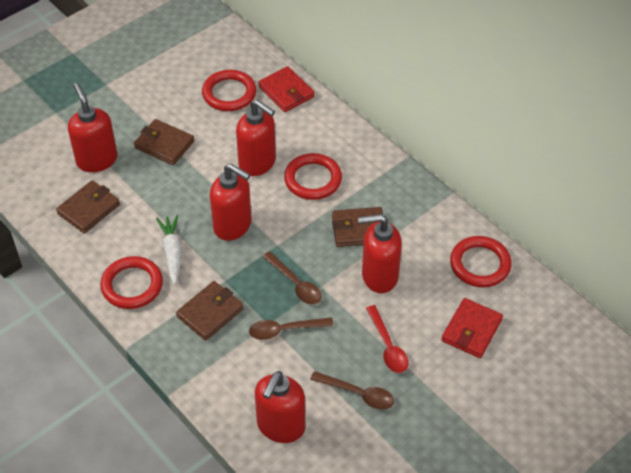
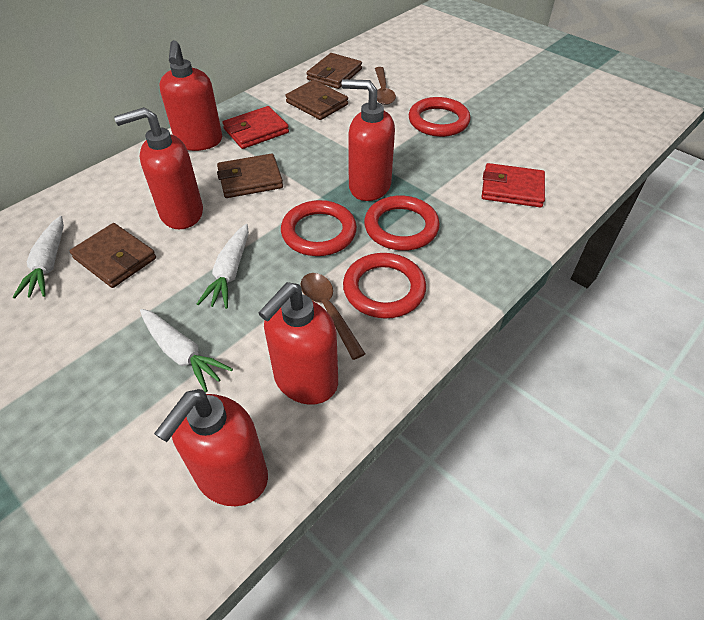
brown spoon: 3 -> 2
red spoon: 1 -> 0
white carrot: 1 -> 3

